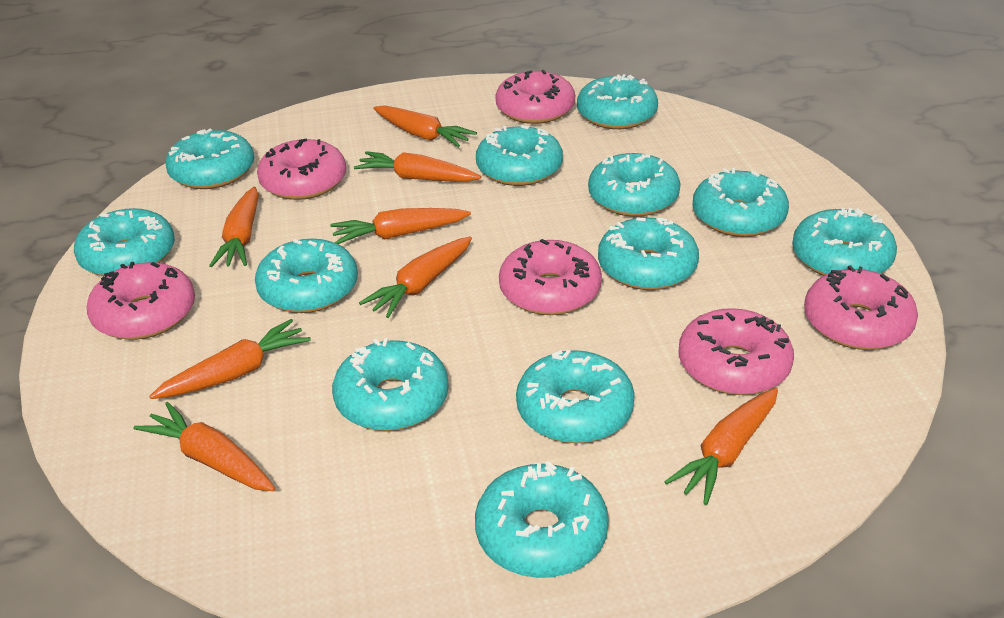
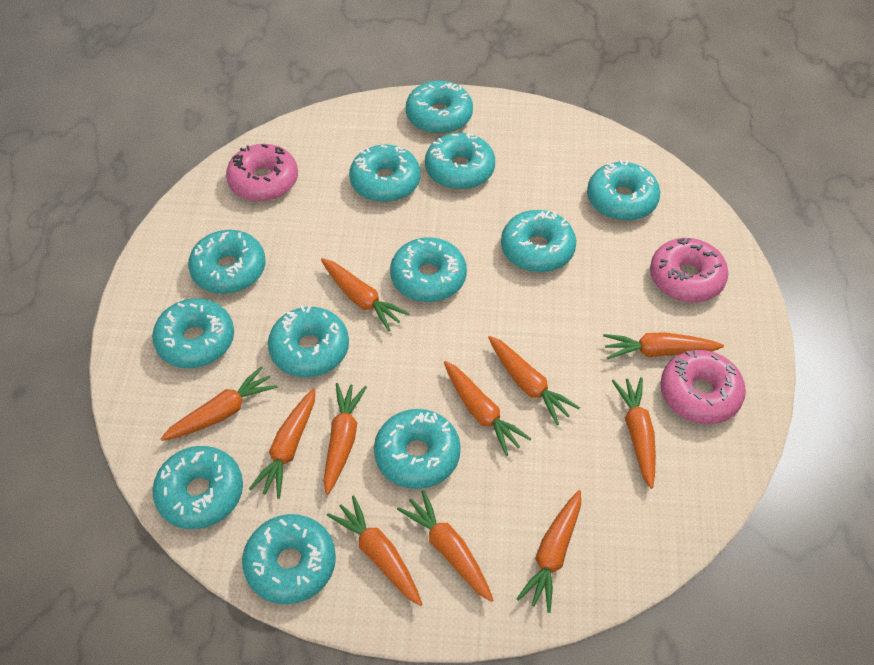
orange carrot: 8 -> 11
pink donut: 6 -> 3

